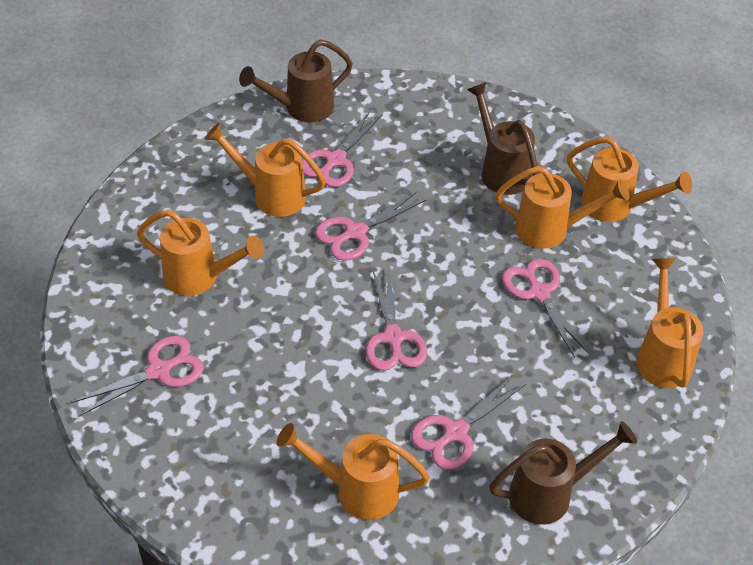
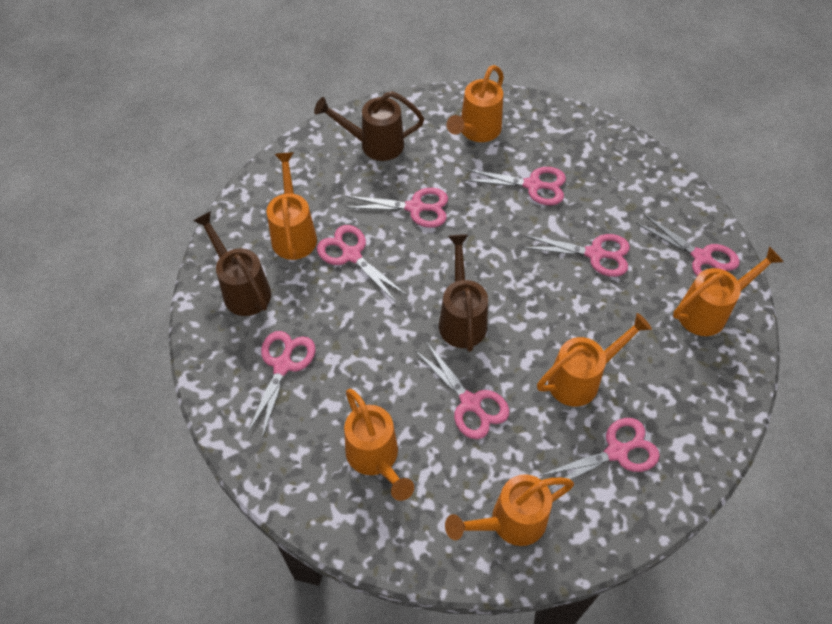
pink scissors: 6 -> 8

